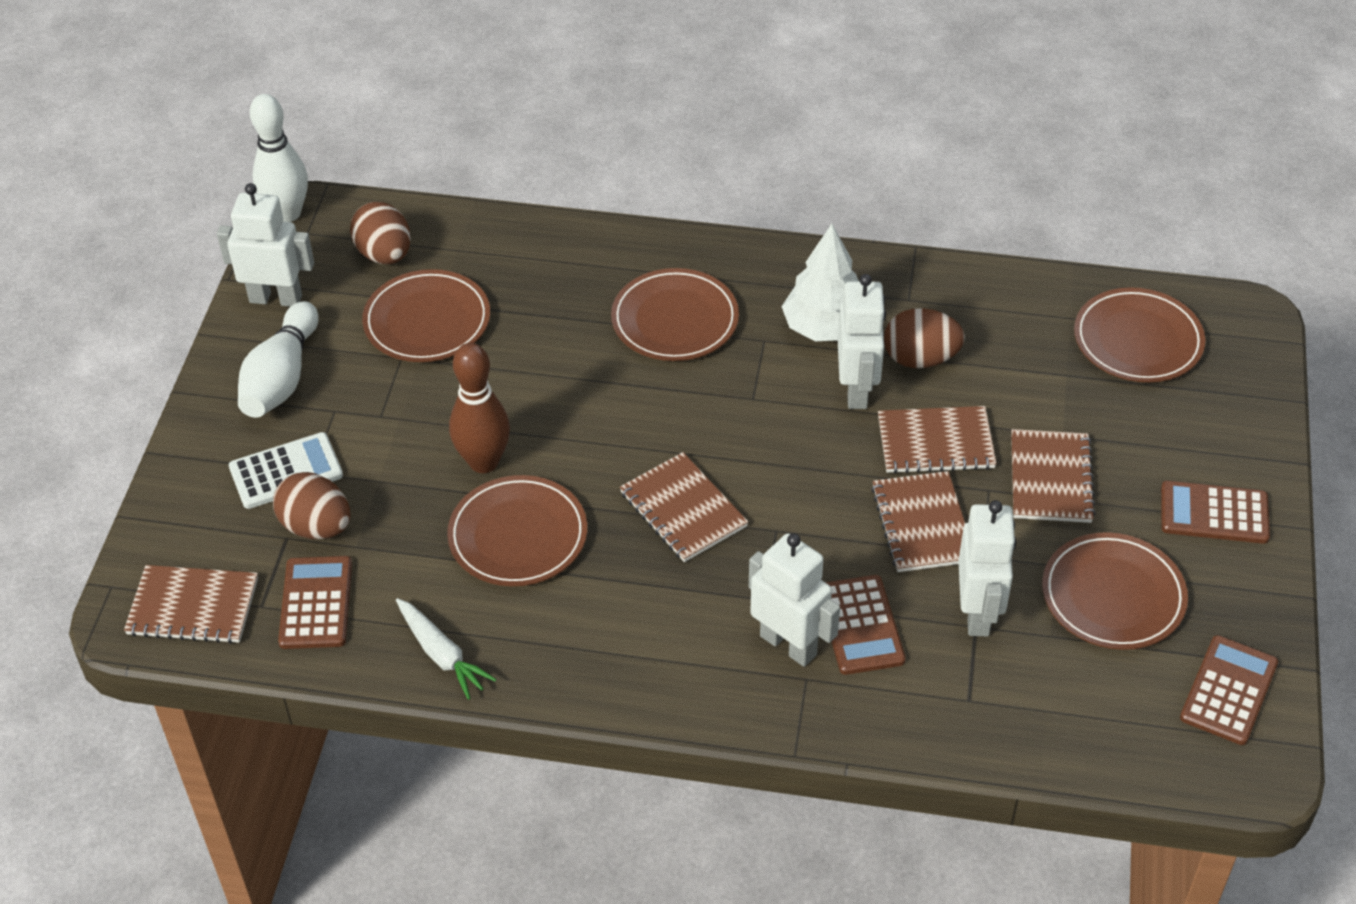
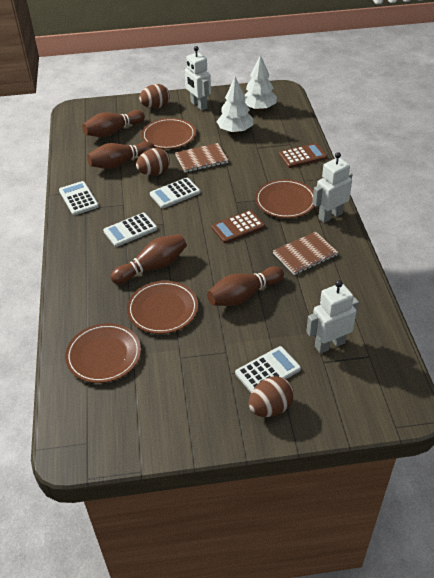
brown bowling pin: 1 -> 4
brown calculator: 4 -> 2
brown notebook: 5 -> 2
brown plate: 5 -> 4
white bowling pin: 2 -> 0
white calculator: 1 -> 4
white carrot: 1 -> 0
white robot: 4 -> 3
white tree: 1 -> 2

